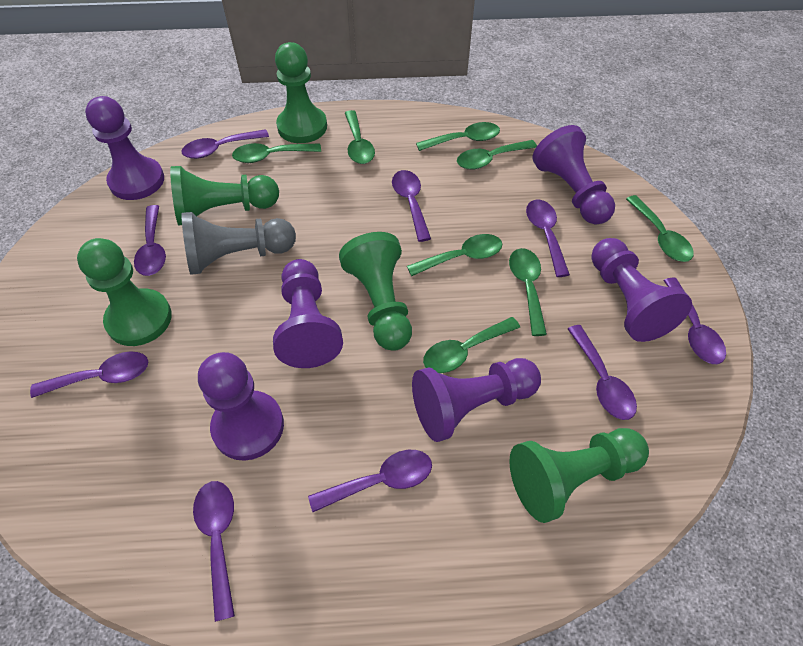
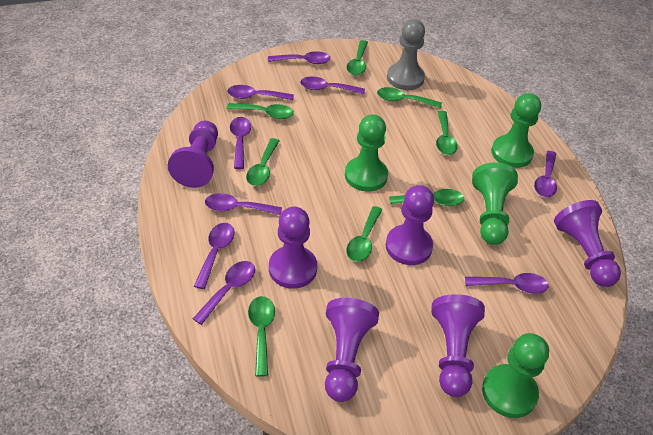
green pawn: 5 -> 4

